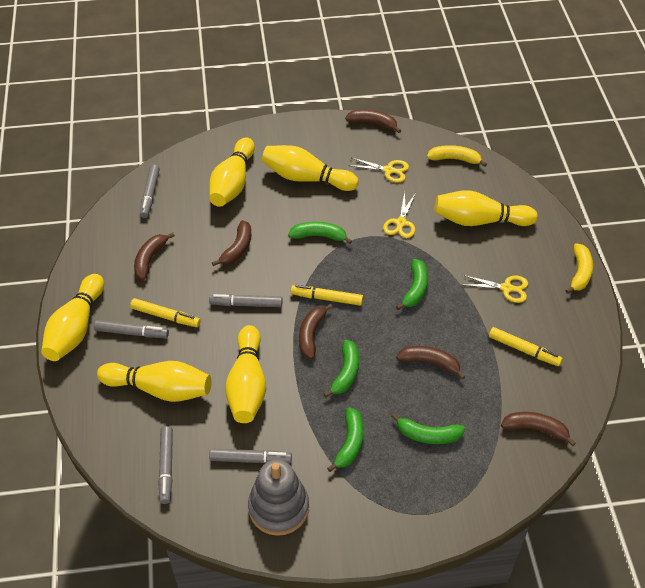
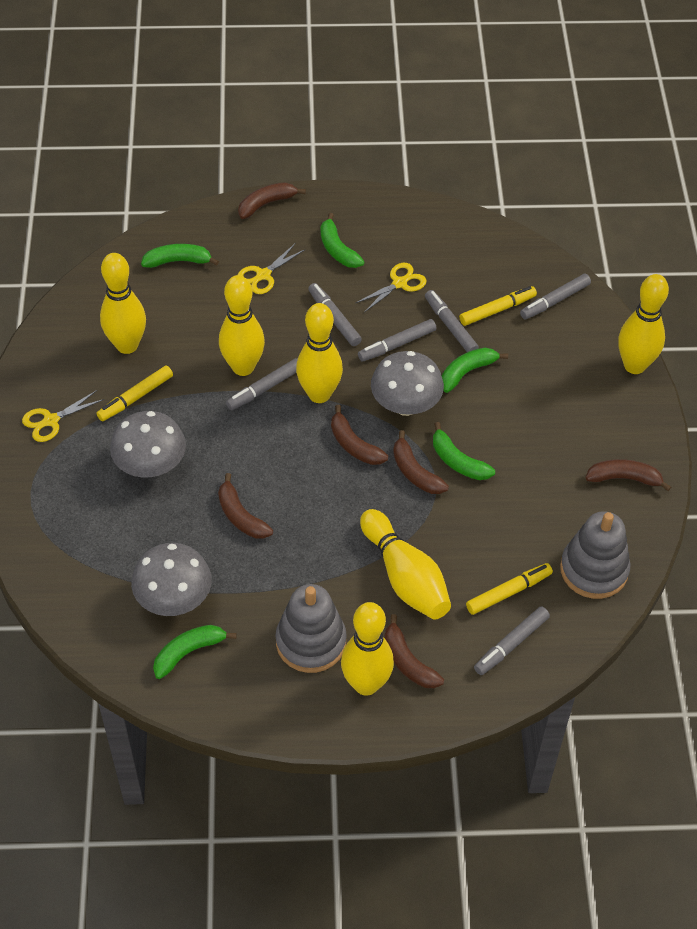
grey marker: 5 -> 6
grey mushroom: 0 -> 3
grey stacking toy: 1 -> 2
yellow banana: 2 -> 0

